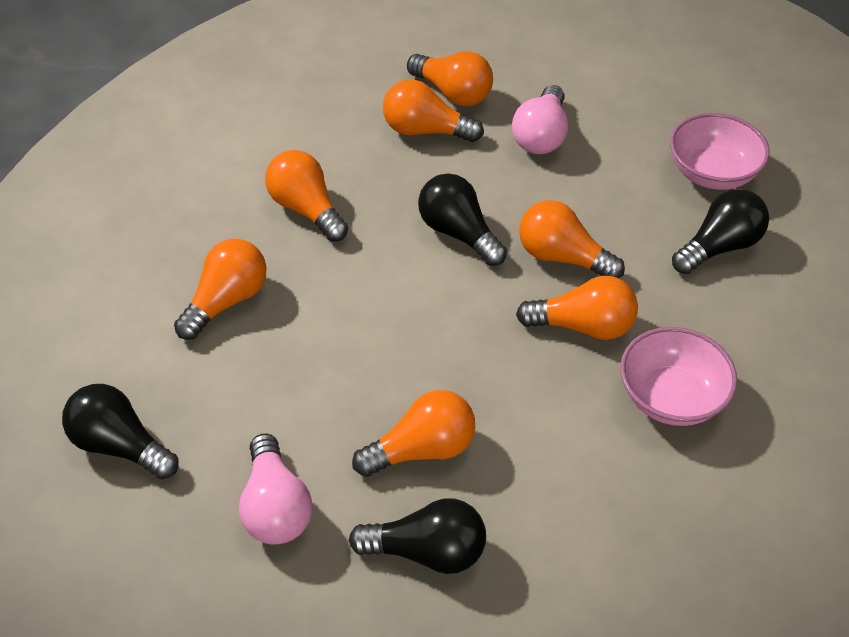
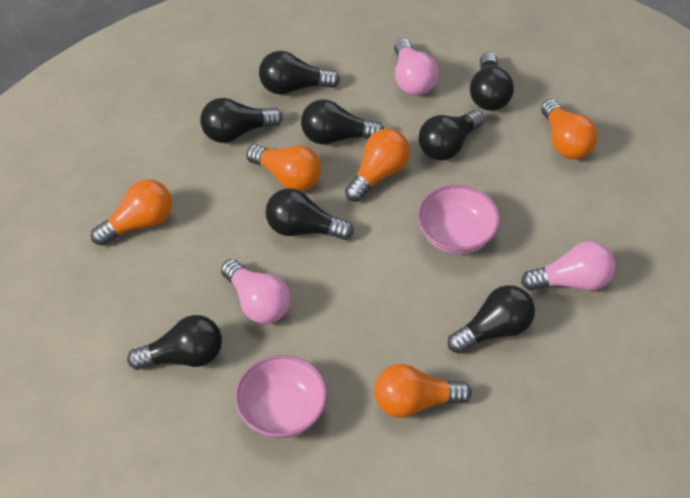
black light bulb: 4 -> 8
orange light bulb: 7 -> 5
pink light bulb: 2 -> 3

